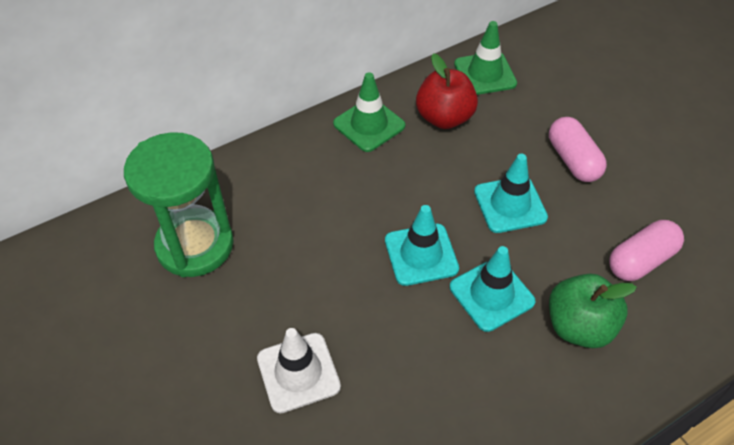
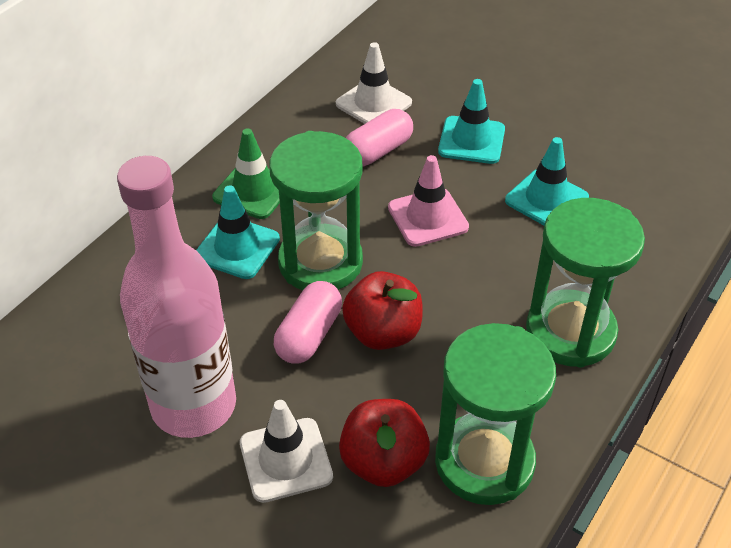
green apple: 1 -> 0
green hourglass: 1 -> 3
green traffic cone: 2 -> 1
pink bottle: 0 -> 1
pink traffic cone: 0 -> 1
red apple: 1 -> 2
white traffic cone: 1 -> 2

